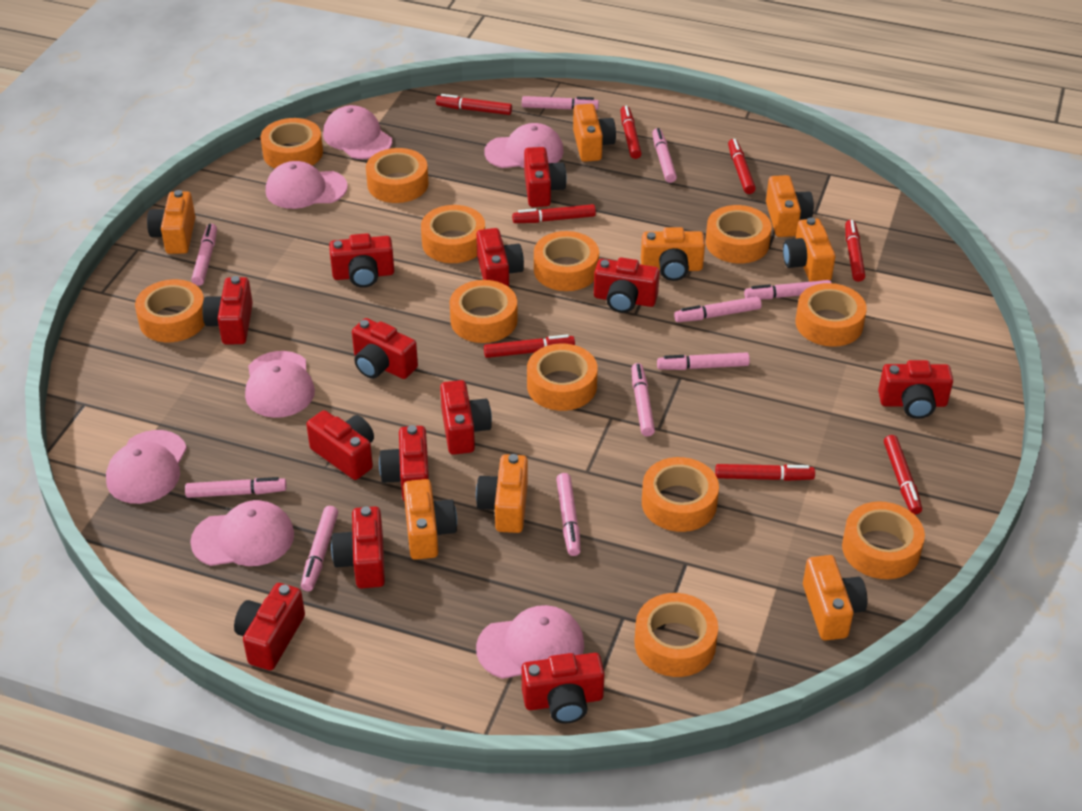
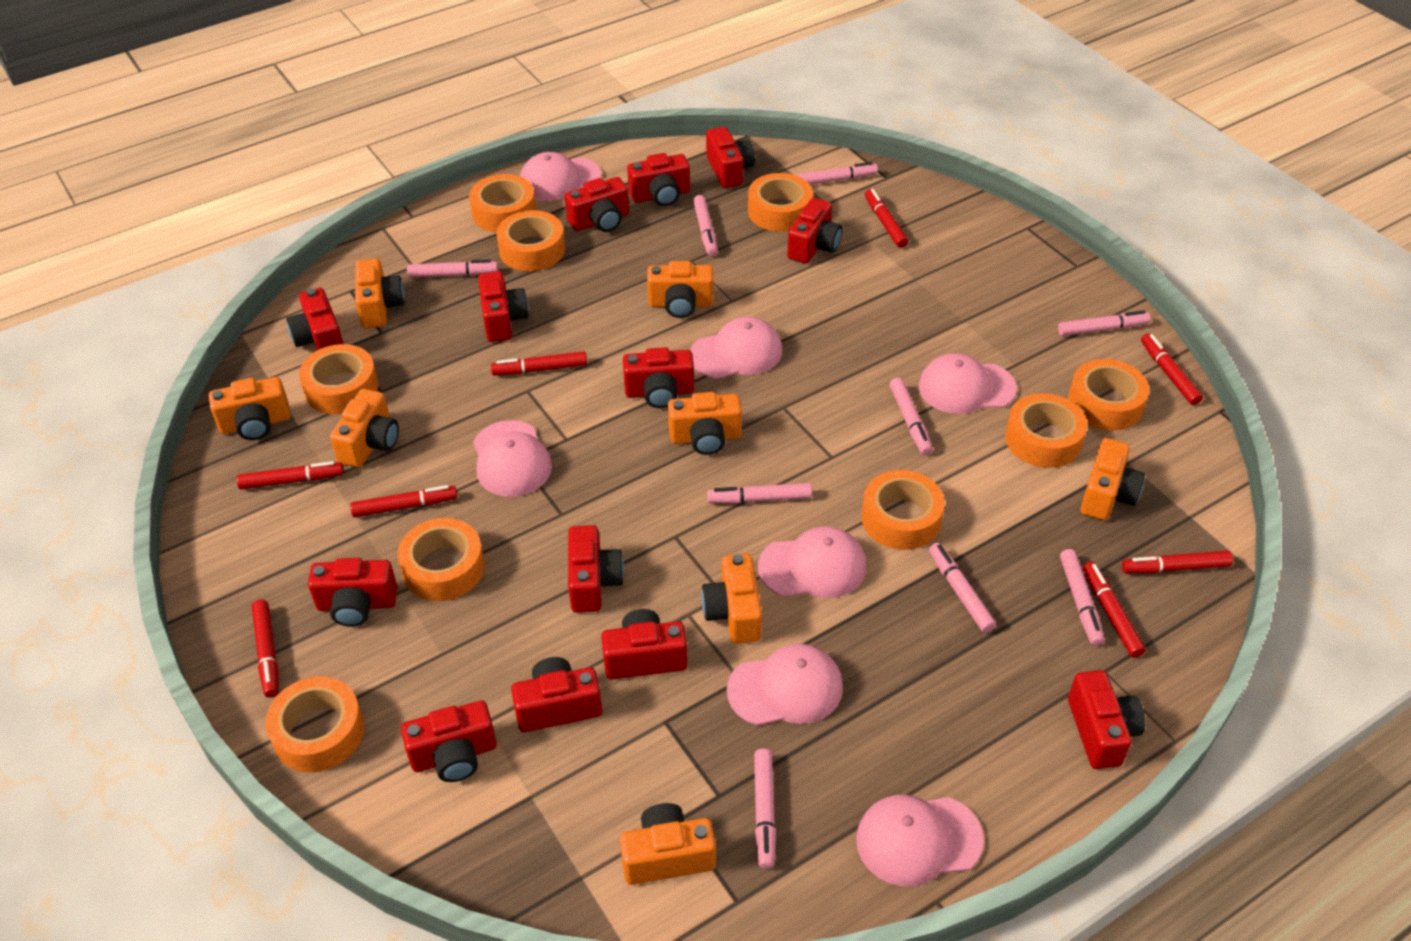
orange tape: 12 -> 9
pink marker: 10 -> 9

